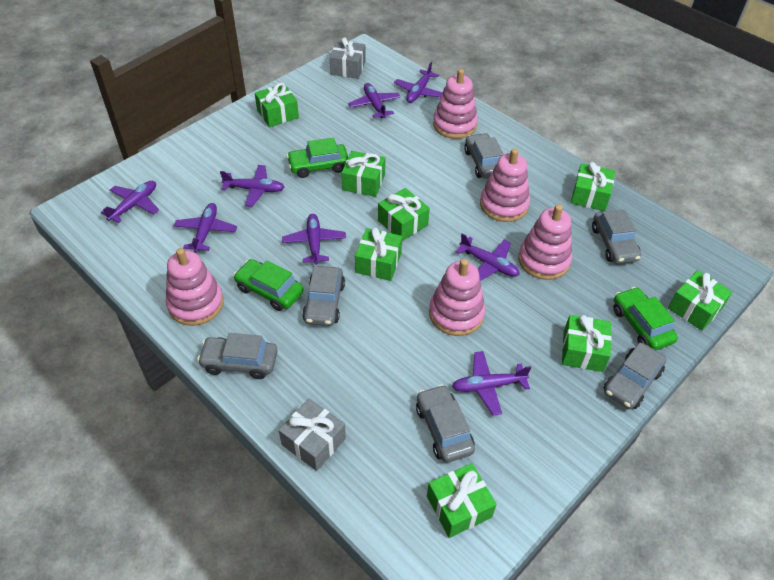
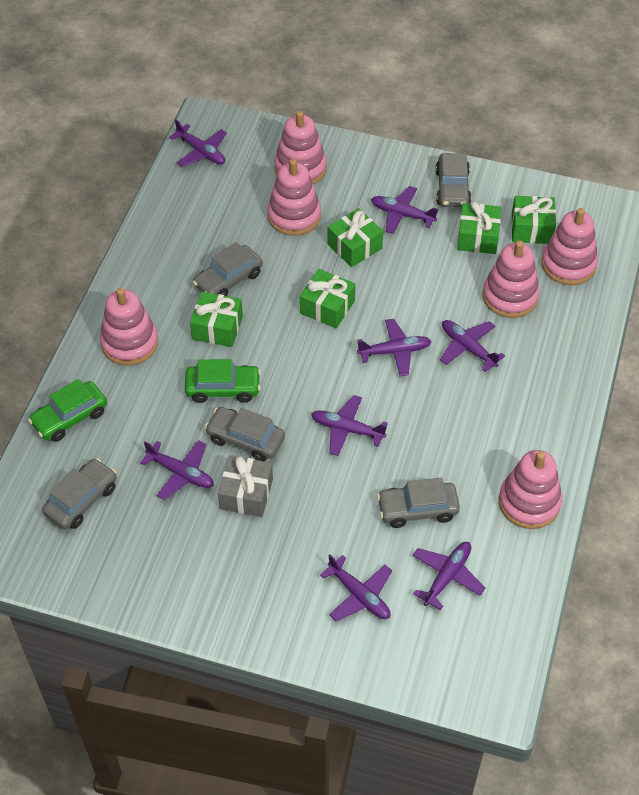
green car: 3 -> 2
green gift: 8 -> 5
grey car: 6 -> 5
grey gift: 2 -> 1
pink stacking toy: 5 -> 6

